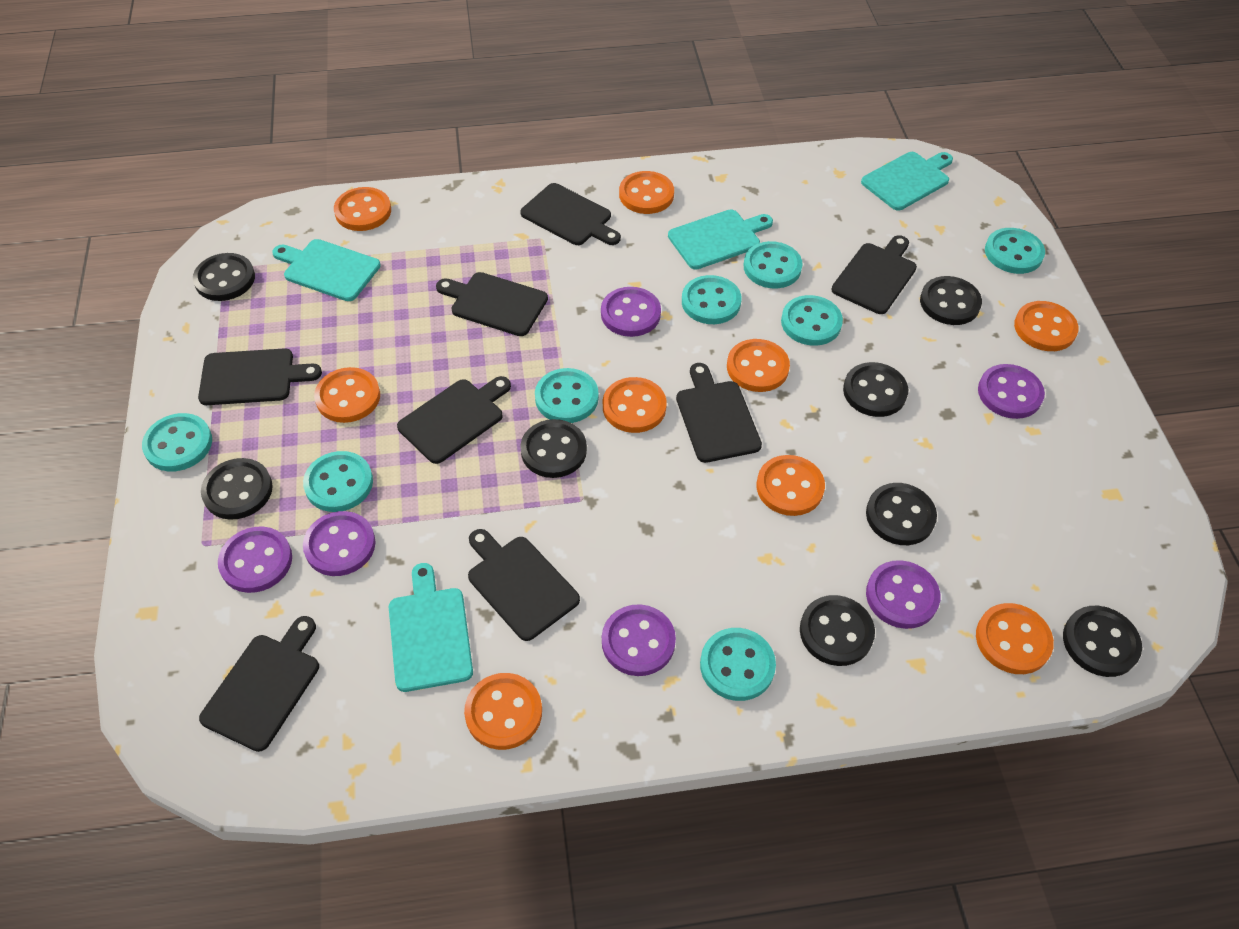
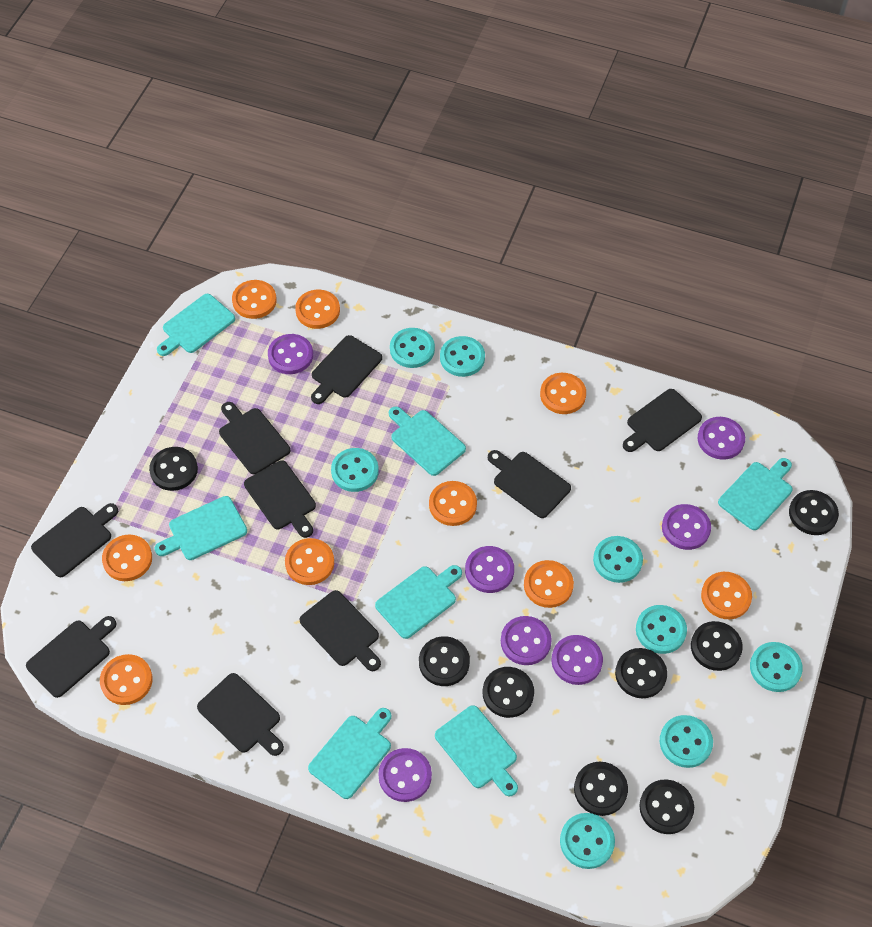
black cutting board: 8 -> 9
purple button: 6 -> 7
turquoise cutting board: 4 -> 7

